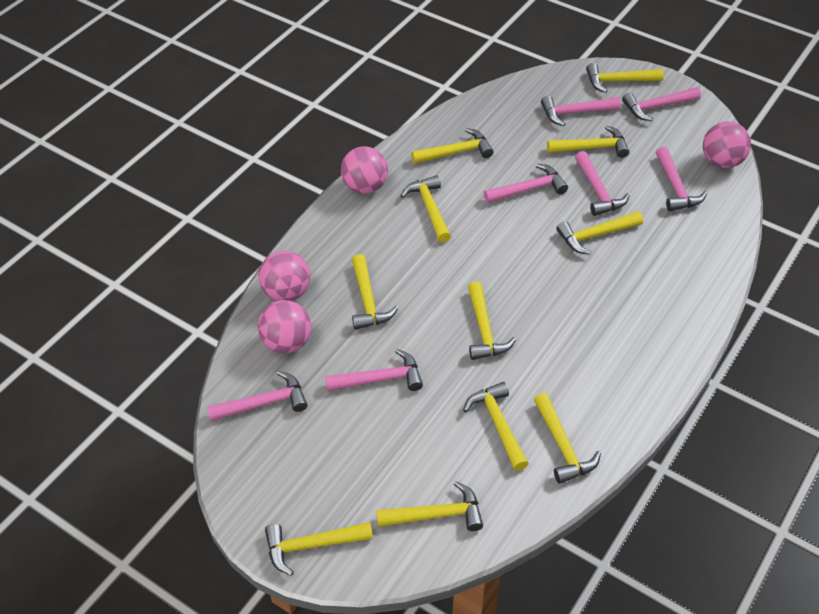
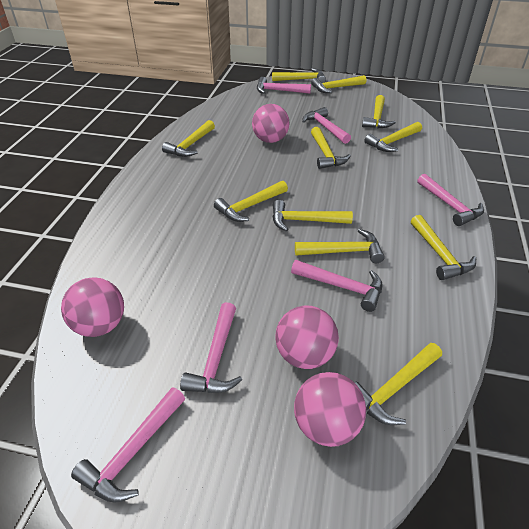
pink hammer: 7 -> 6

